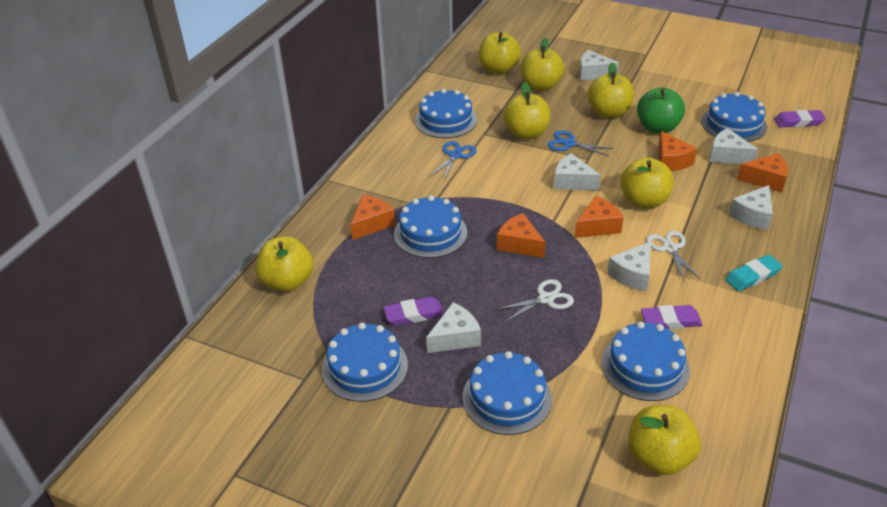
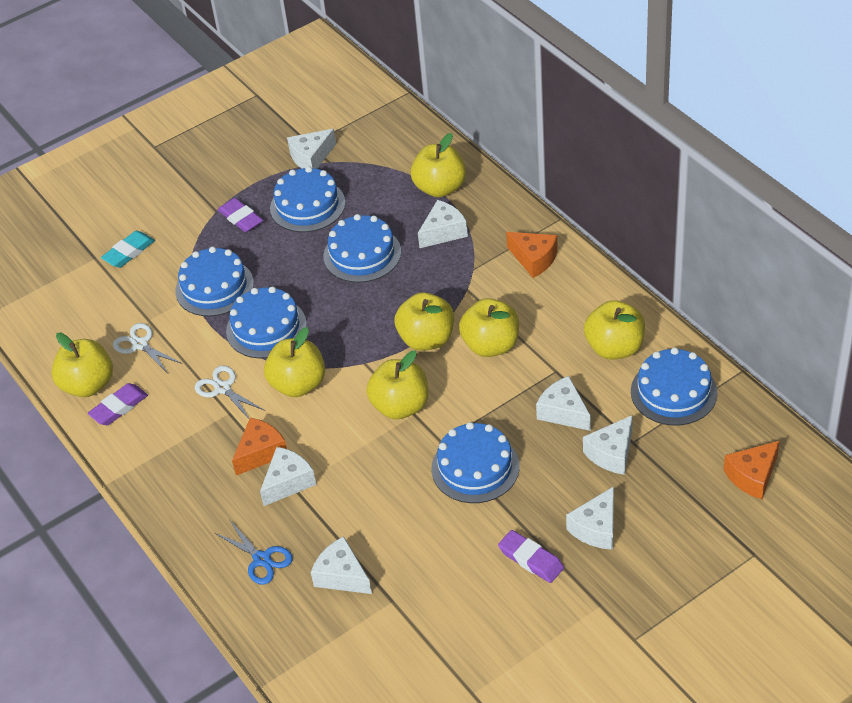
blue scissors: 2 -> 1
green apple: 1 -> 0
orange cheese: 5 -> 3
white cheese: 6 -> 7

